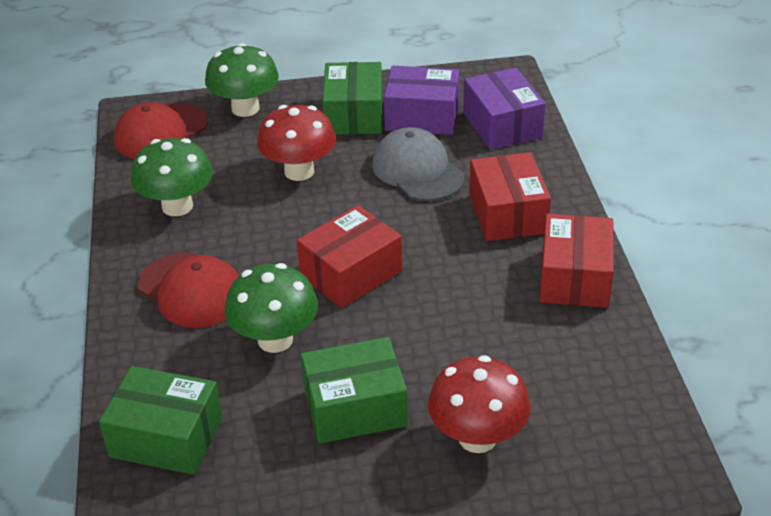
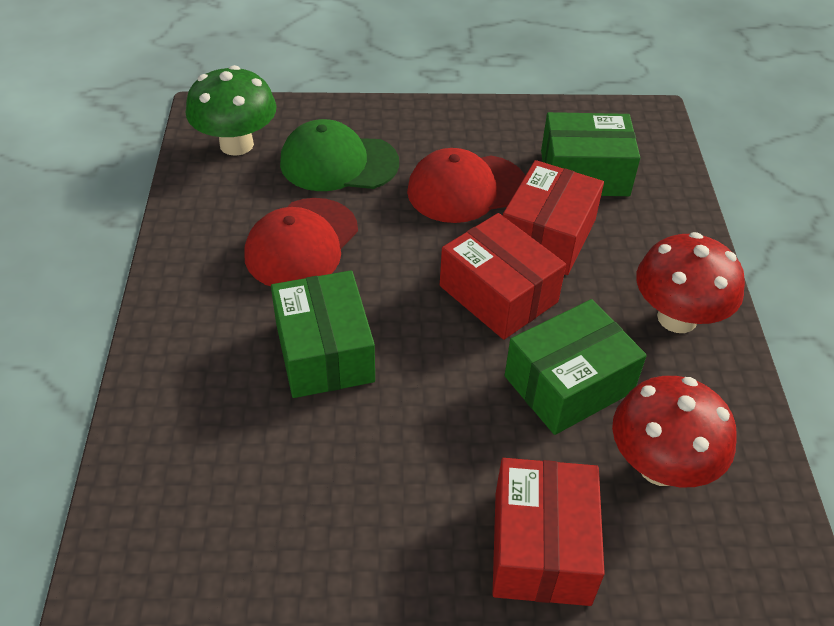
green cap: 0 -> 1
green mushroom: 3 -> 1
grey cap: 1 -> 0
purple box: 2 -> 0

